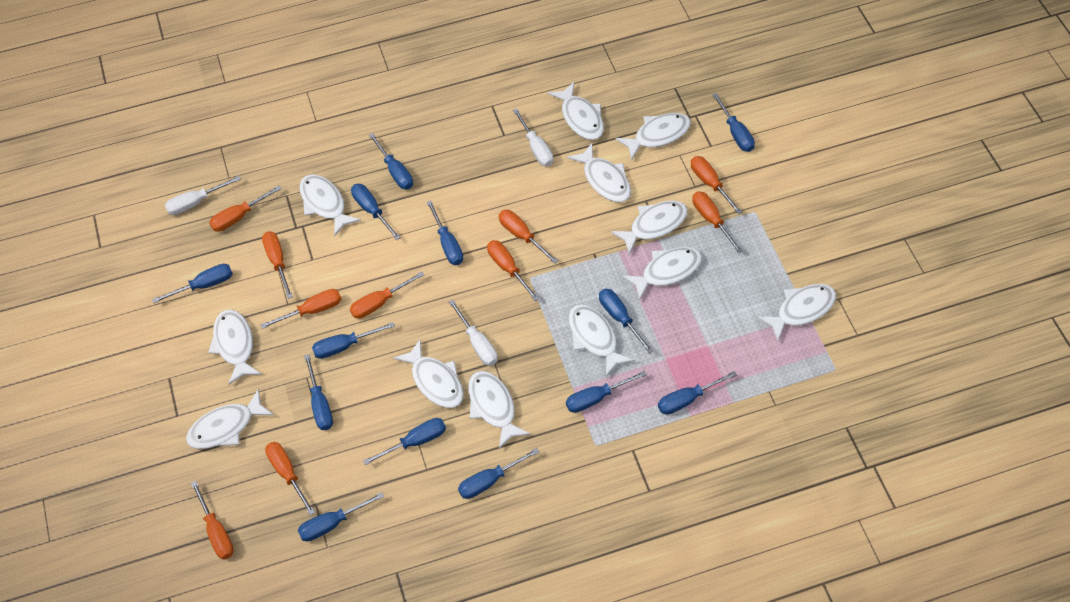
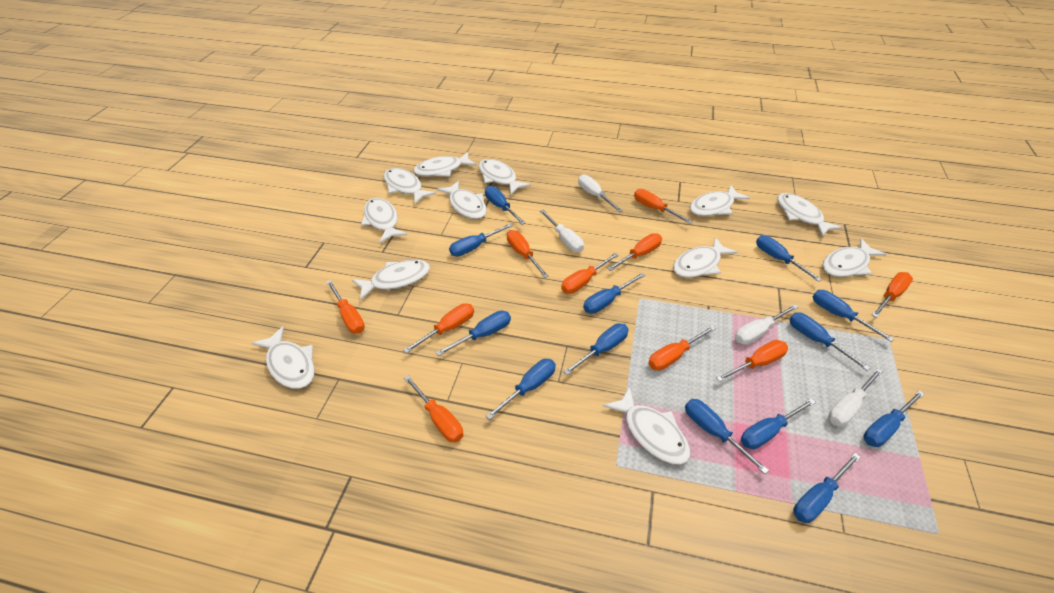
white screwdriver: 3 -> 4

